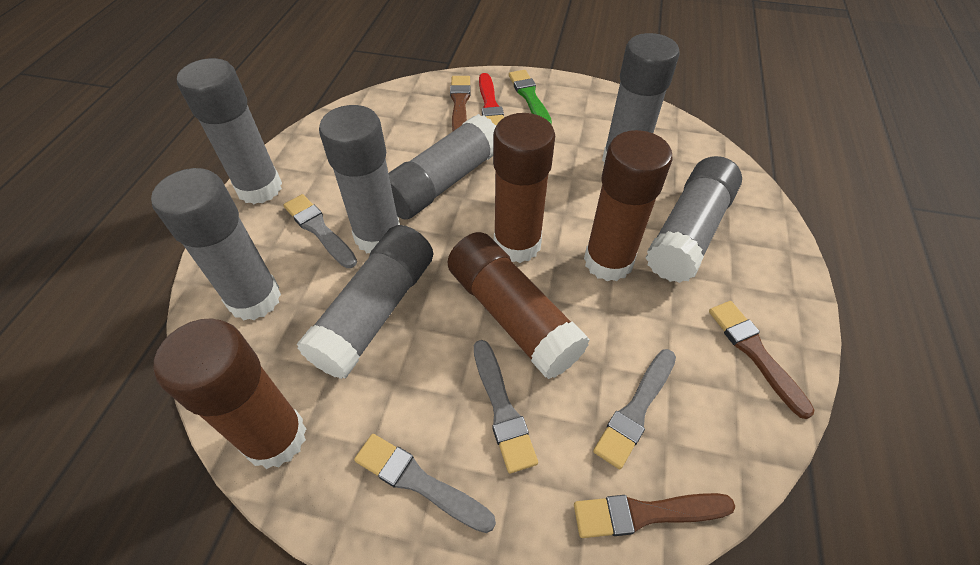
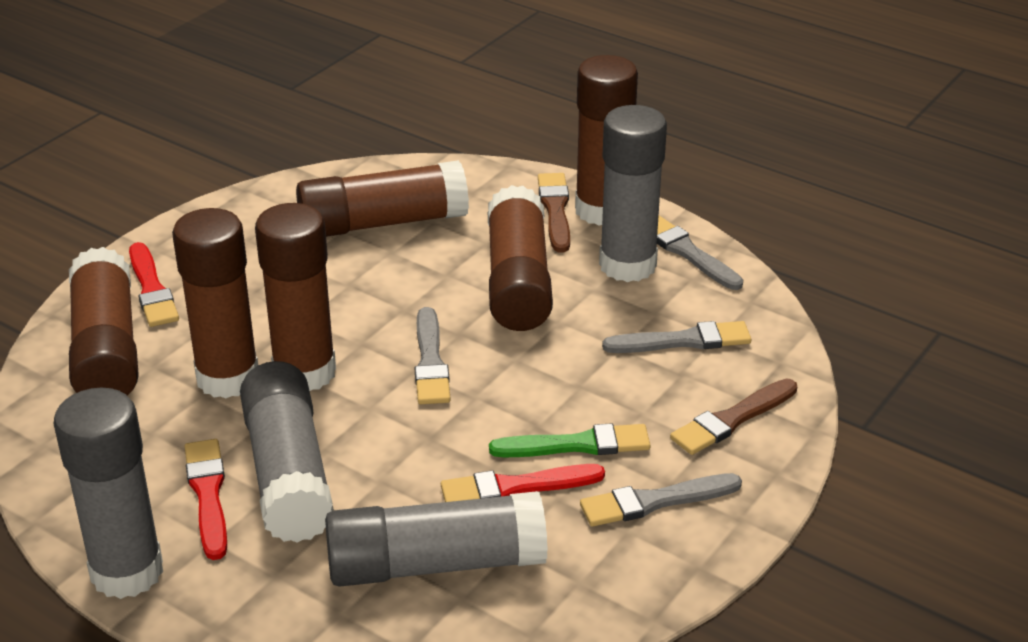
brown brush: 3 -> 2
brown glue stick: 4 -> 6
grey glue stick: 7 -> 4
red brush: 1 -> 3

